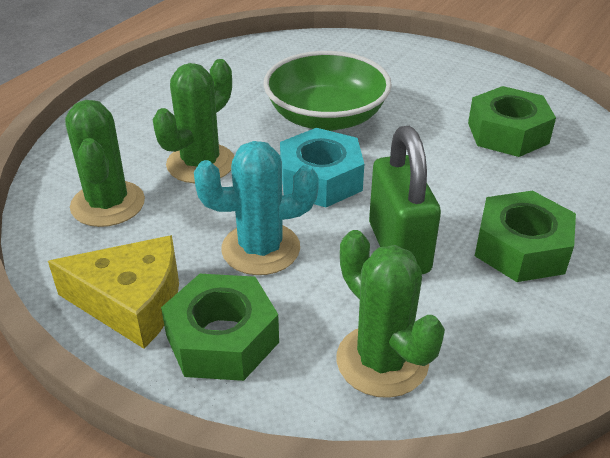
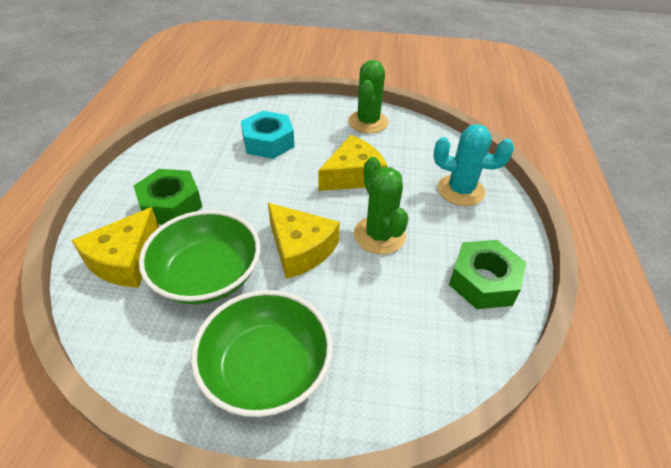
green bowl: 1 -> 2
green cactus: 3 -> 2
green nut: 3 -> 2
green padlock: 1 -> 0
yellow cheese: 1 -> 3

